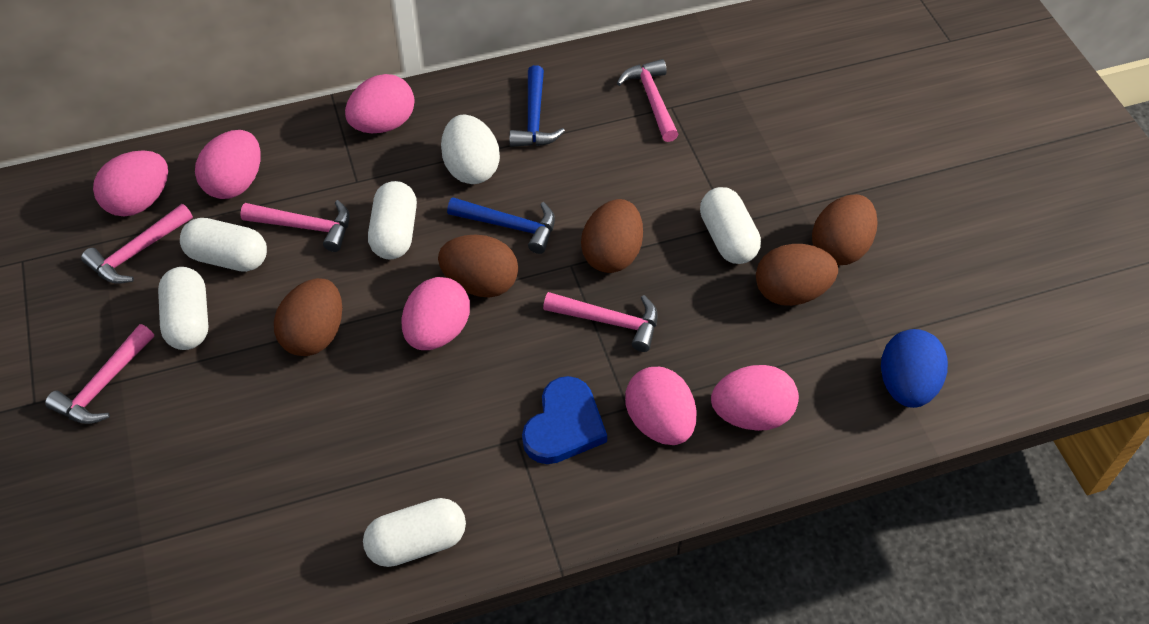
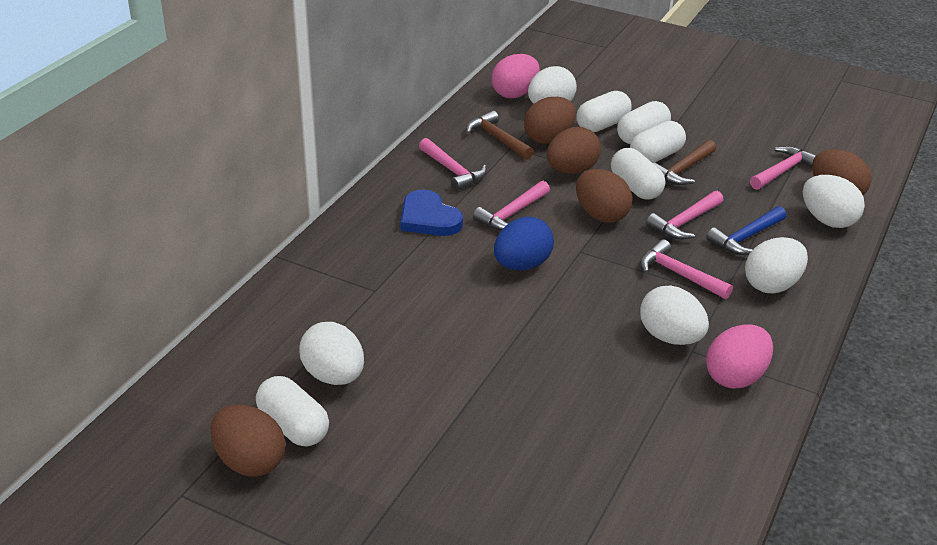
blue hammer: 2 -> 1
brown hammer: 0 -> 2
pink egg: 6 -> 2
white egg: 1 -> 5

